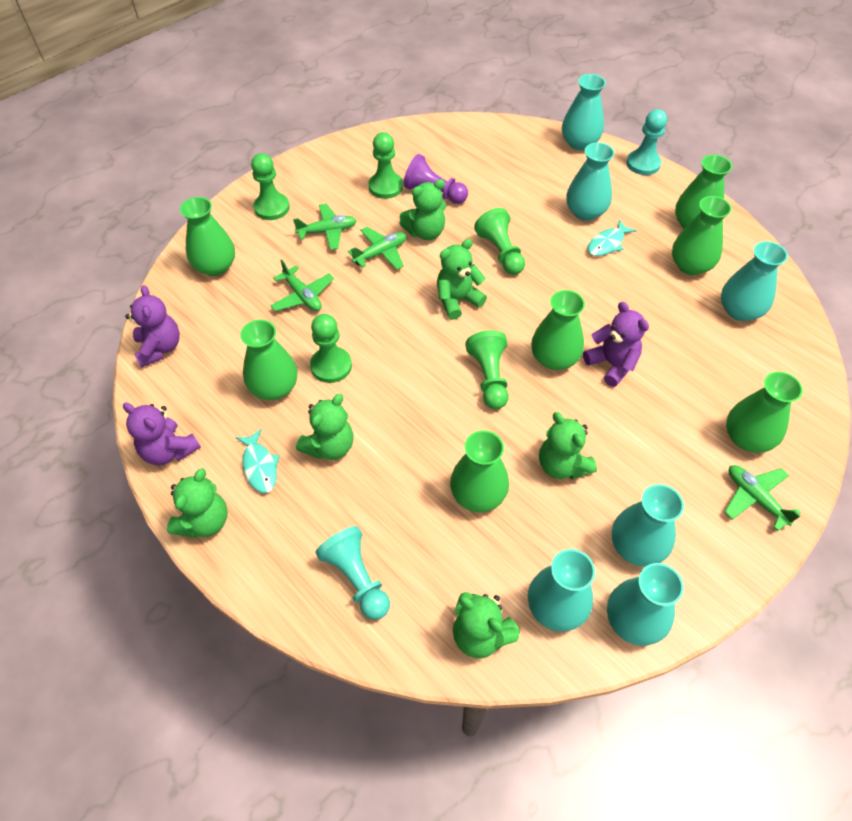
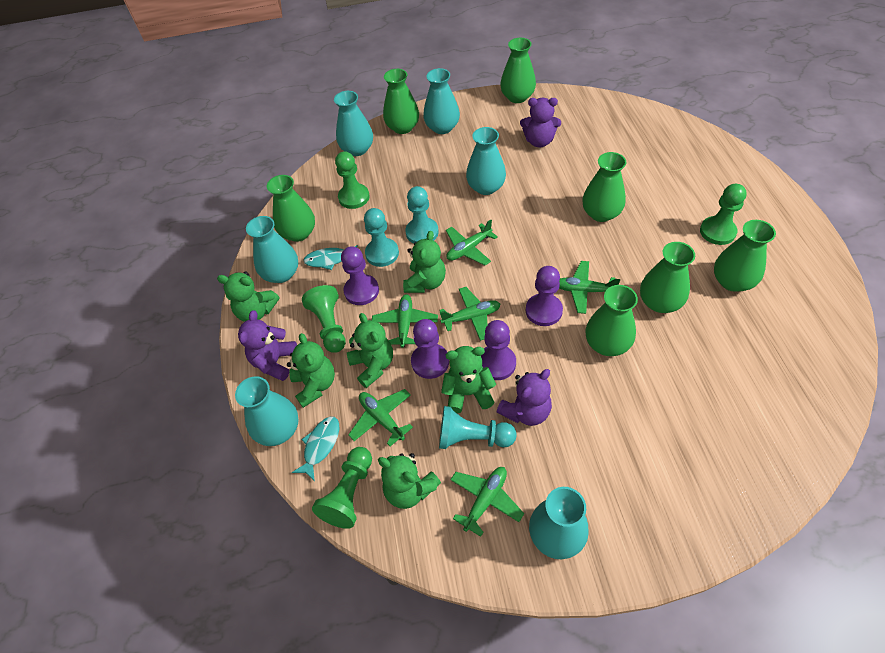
green pawn: 5 -> 4
green plane: 4 -> 6
purple pawn: 1 -> 4
turquoise pawn: 2 -> 3

